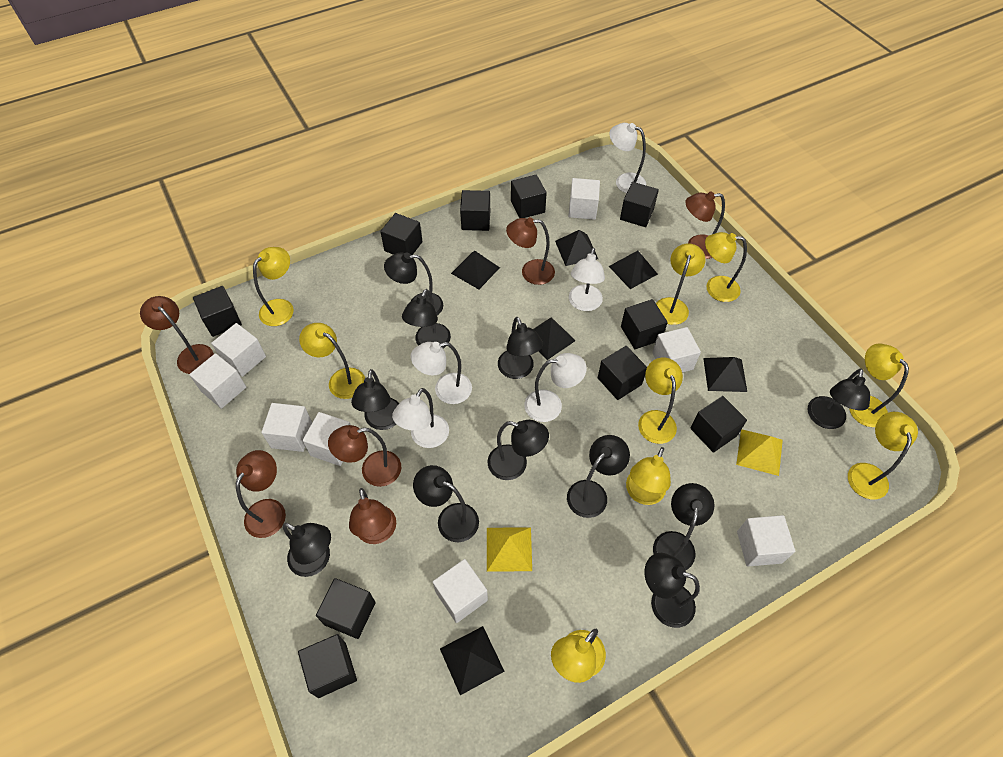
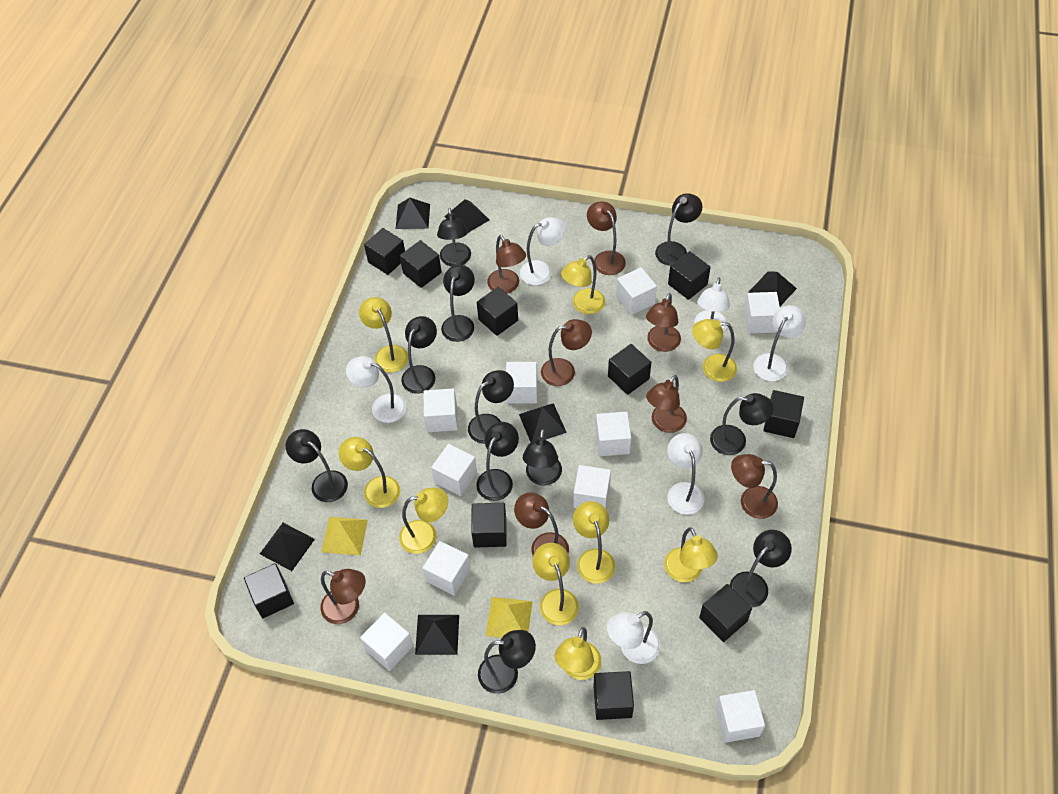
brown lamp: 6 -> 8
white cube: 8 -> 10
white lamp: 5 -> 6

